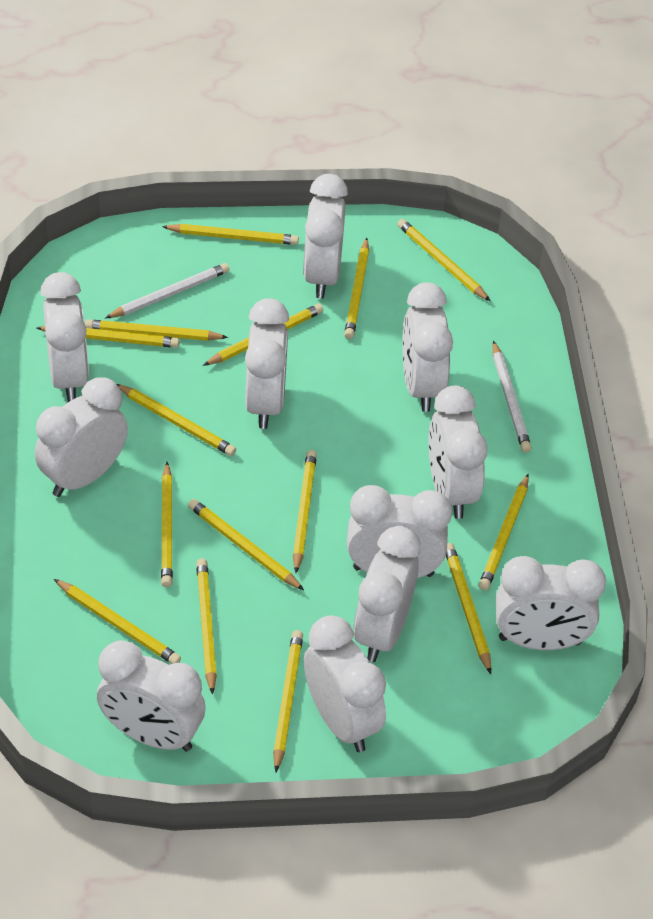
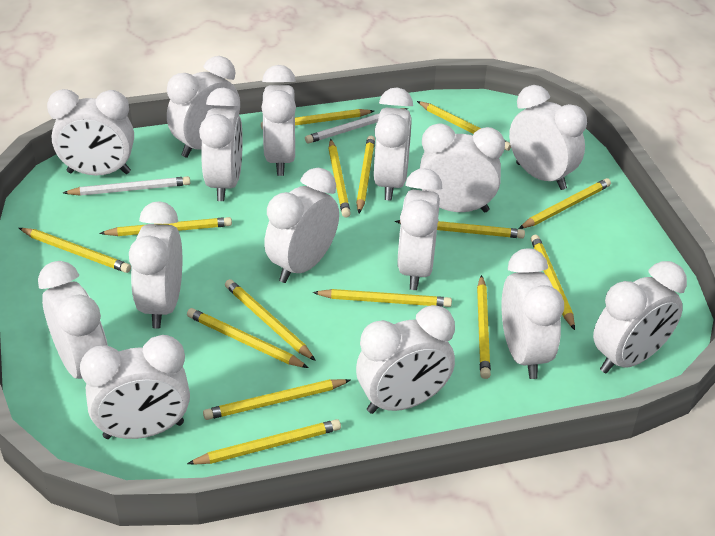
white clock: 11 -> 15

